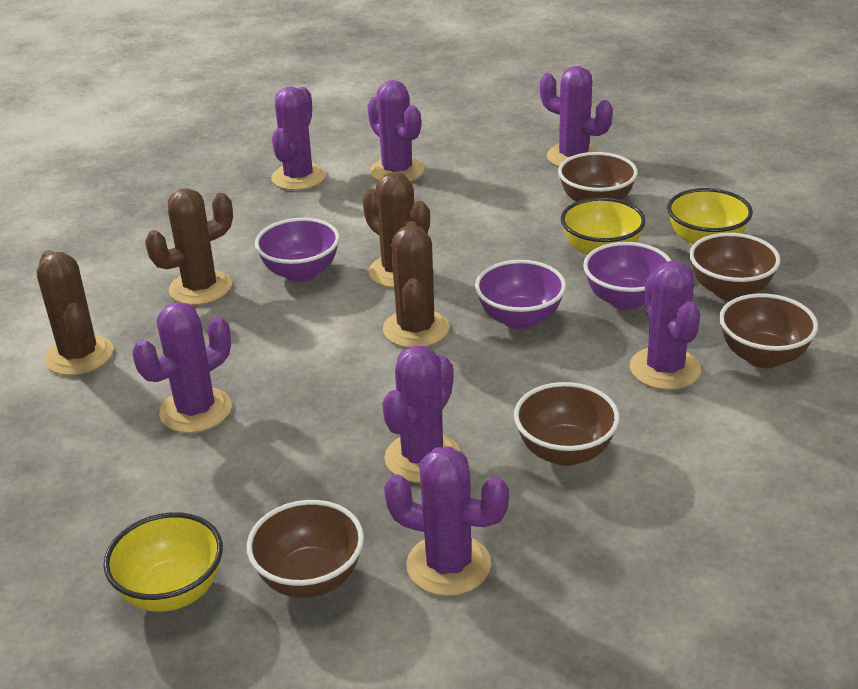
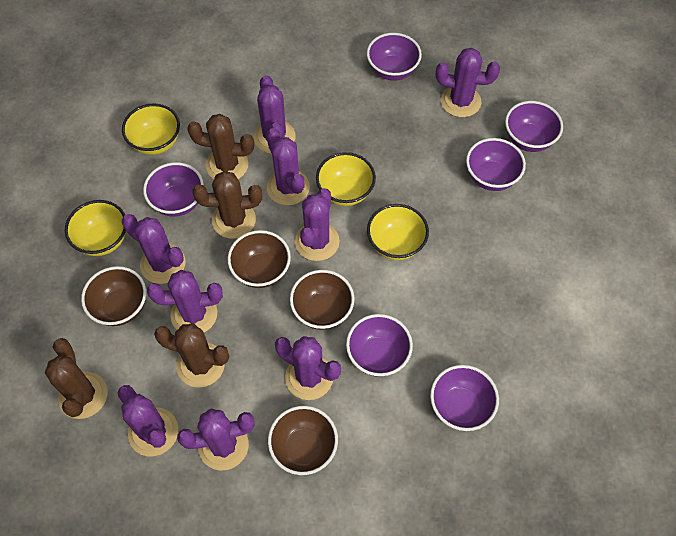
brown bowl: 5 -> 4
purple bowl: 3 -> 6
purple cactus: 7 -> 9
yellow bowl: 3 -> 4

